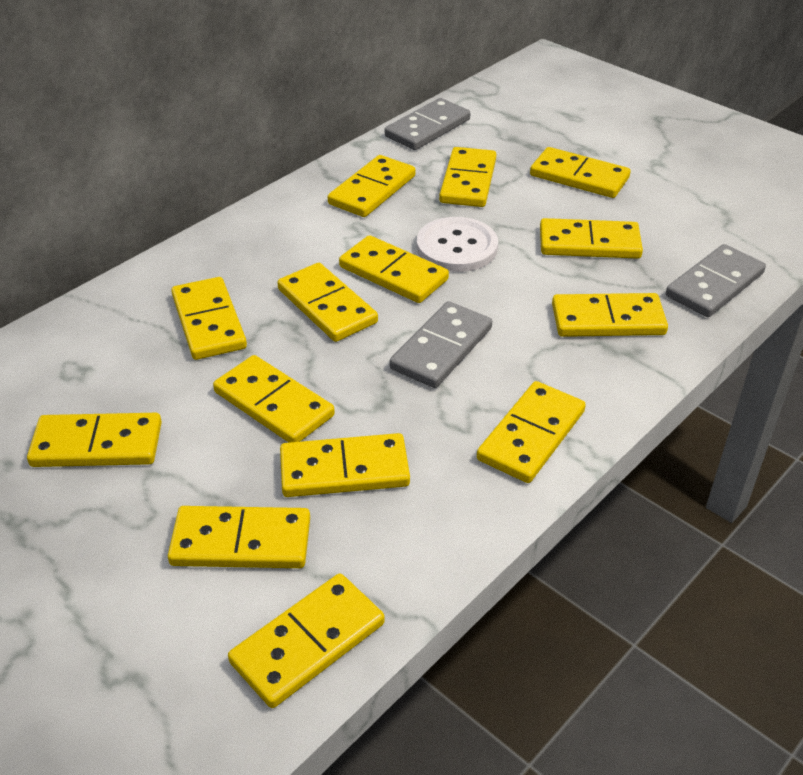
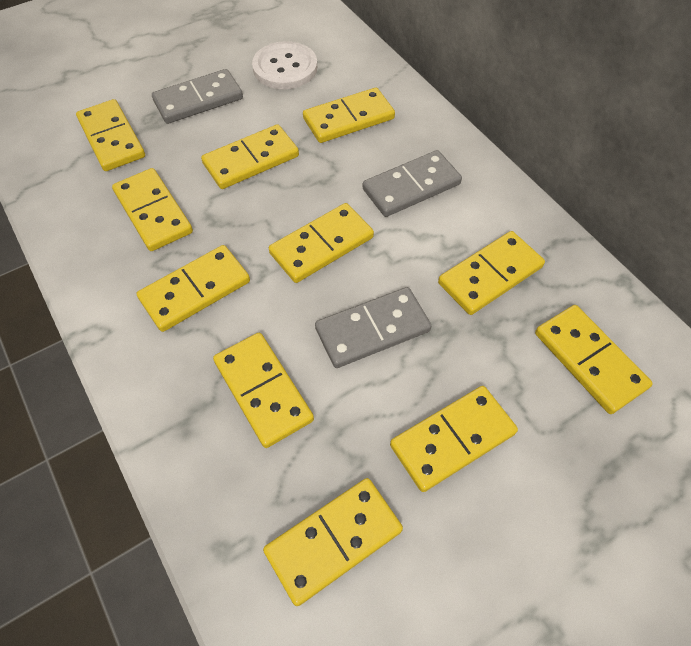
yellow domino: 14 -> 11

